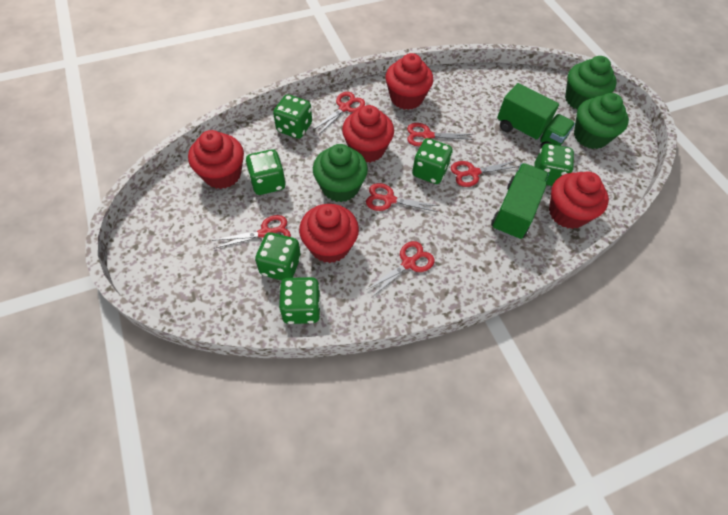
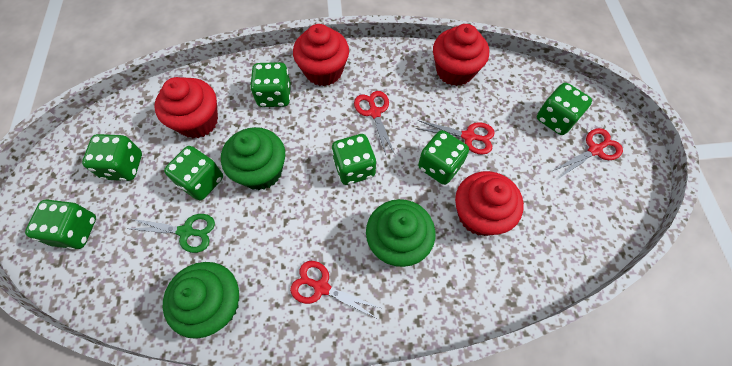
green dice: 6 -> 7
green scissors: 0 -> 1
green truck: 2 -> 0
red cupcake: 5 -> 4
red scissors: 6 -> 4

